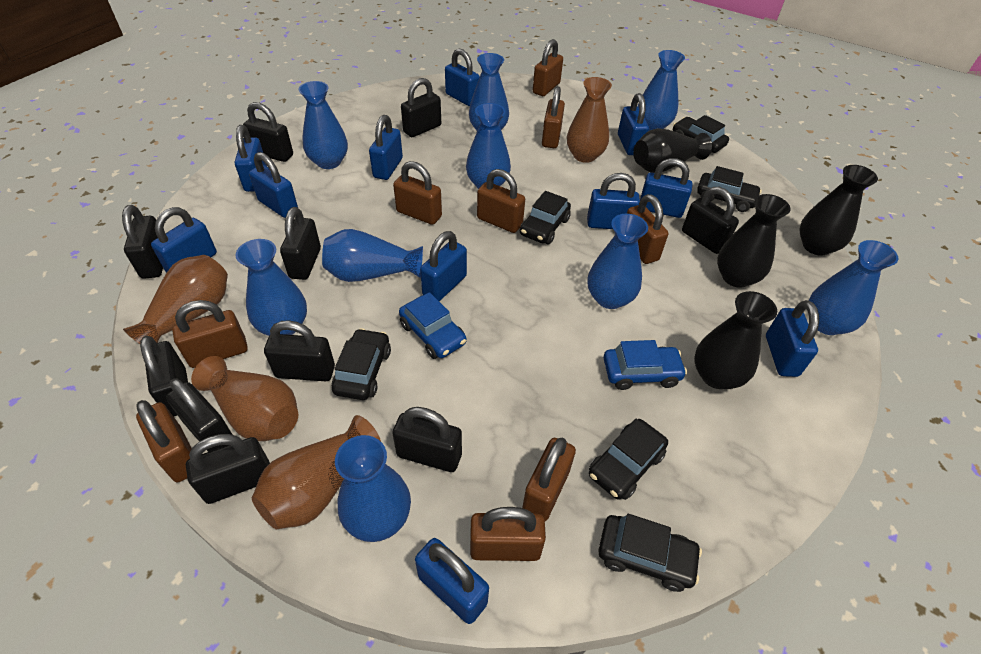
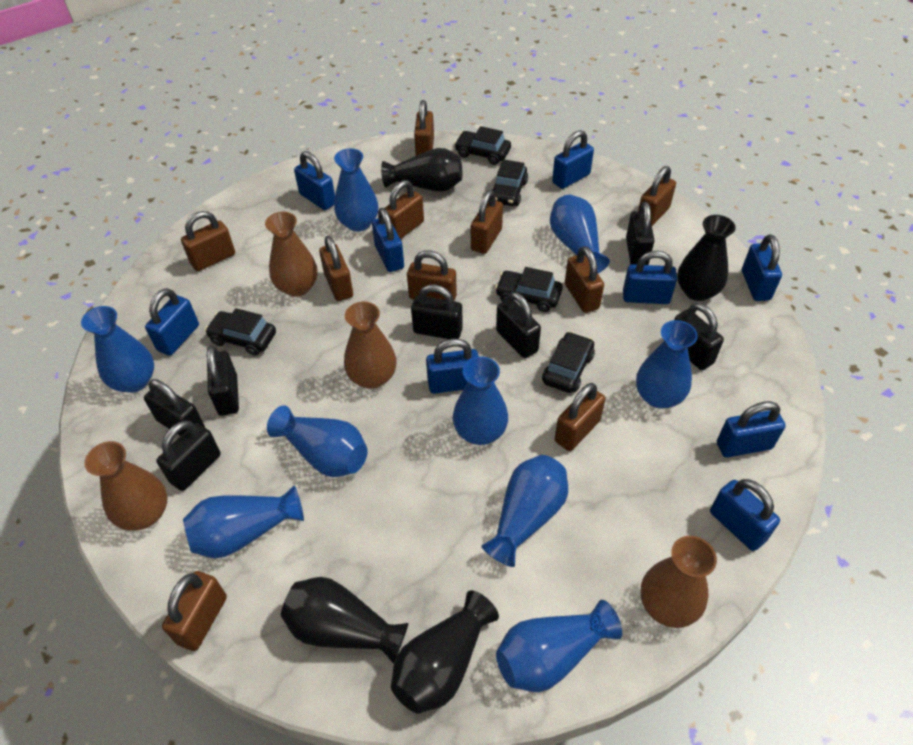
black car: 6 -> 5
black padlock: 10 -> 7
blue car: 2 -> 0
blue padlock: 11 -> 9
brown padlock: 9 -> 10

